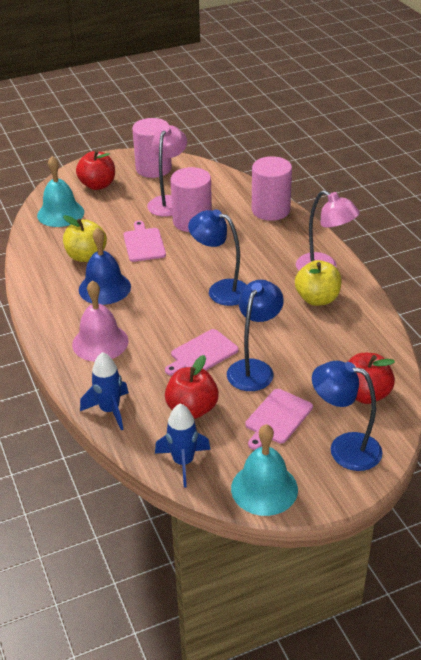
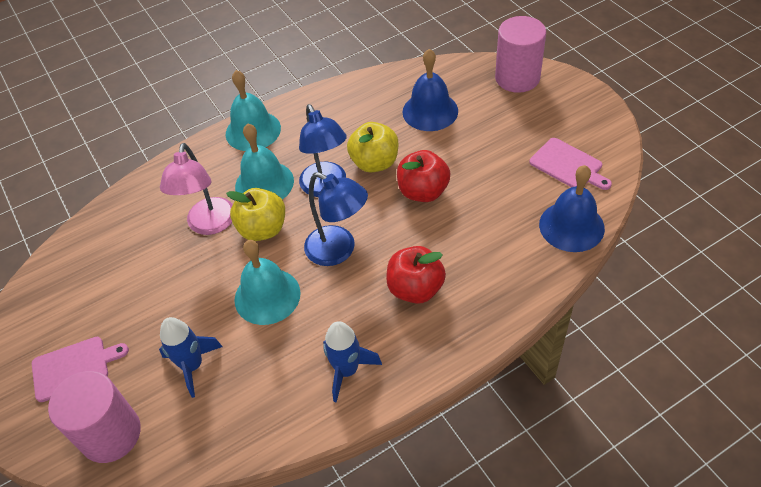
blue bell: 1 -> 2
blue lamp: 3 -> 2
pink bell: 1 -> 0
pink cutting board: 3 -> 2
pink cylinder: 3 -> 2
pink lamp: 2 -> 1
red apple: 3 -> 2
turquoise bell: 2 -> 3

